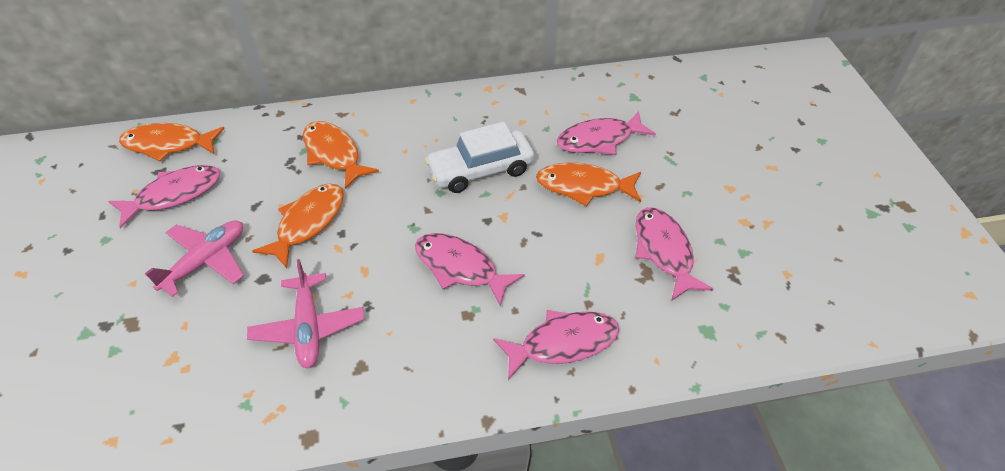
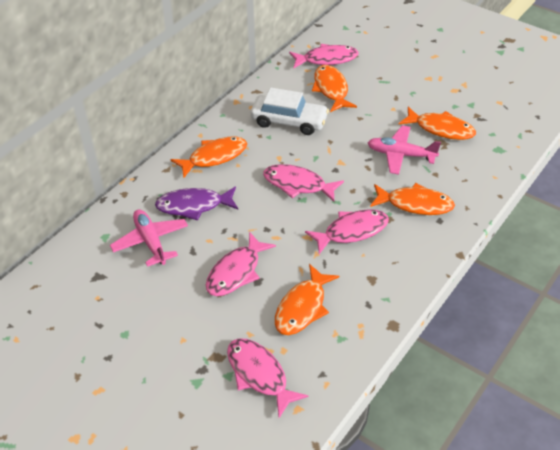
orange fish: 4 -> 5
purple fish: 0 -> 1

